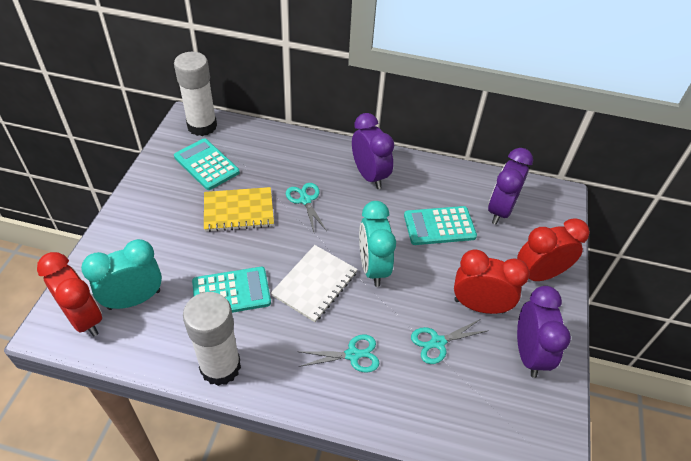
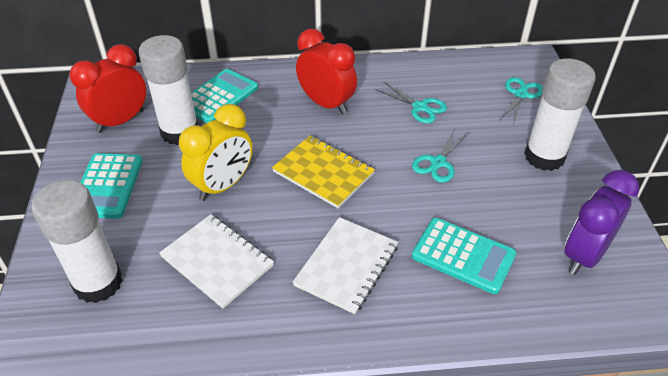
purple clock: 3 -> 1
red clock: 3 -> 2
turquoise clock: 2 -> 0
white glue stick: 2 -> 3
white notebook: 1 -> 2
yellow clock: 0 -> 1

